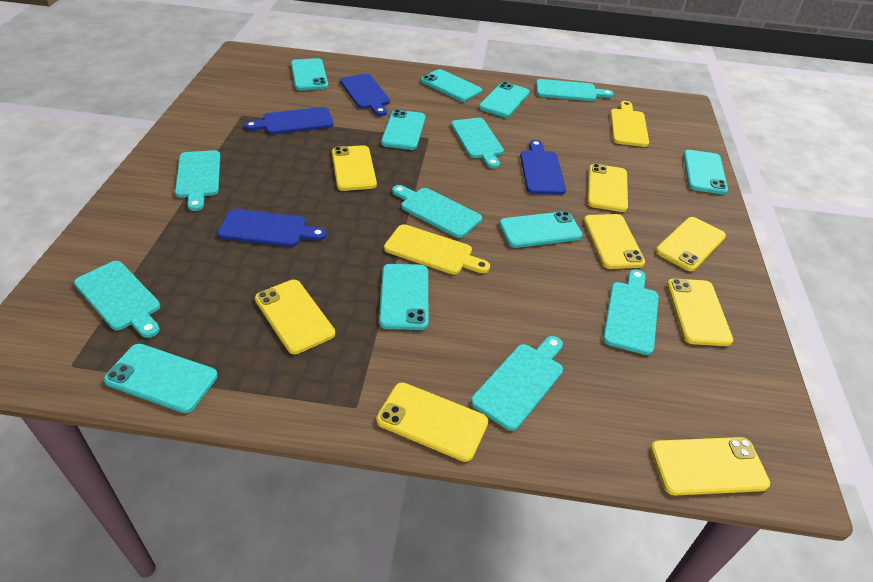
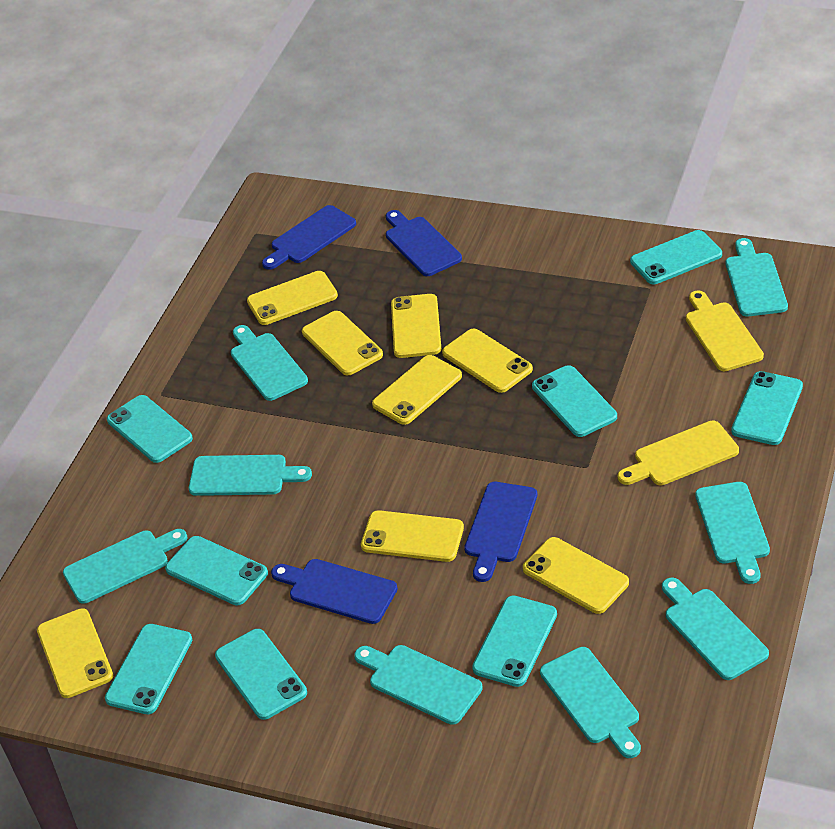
turquoise cutting board: 7 -> 8

